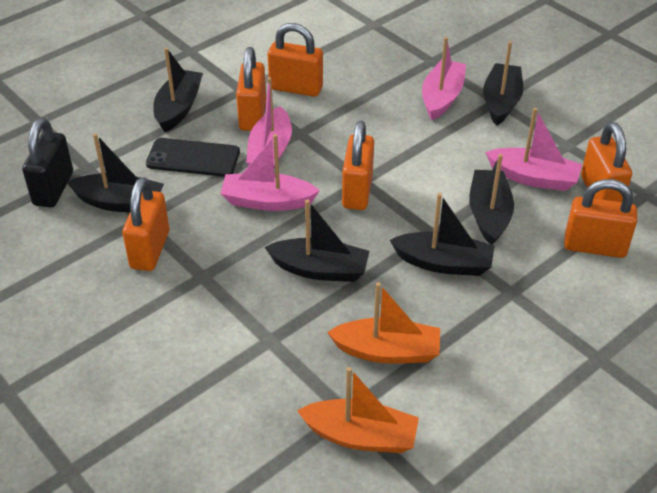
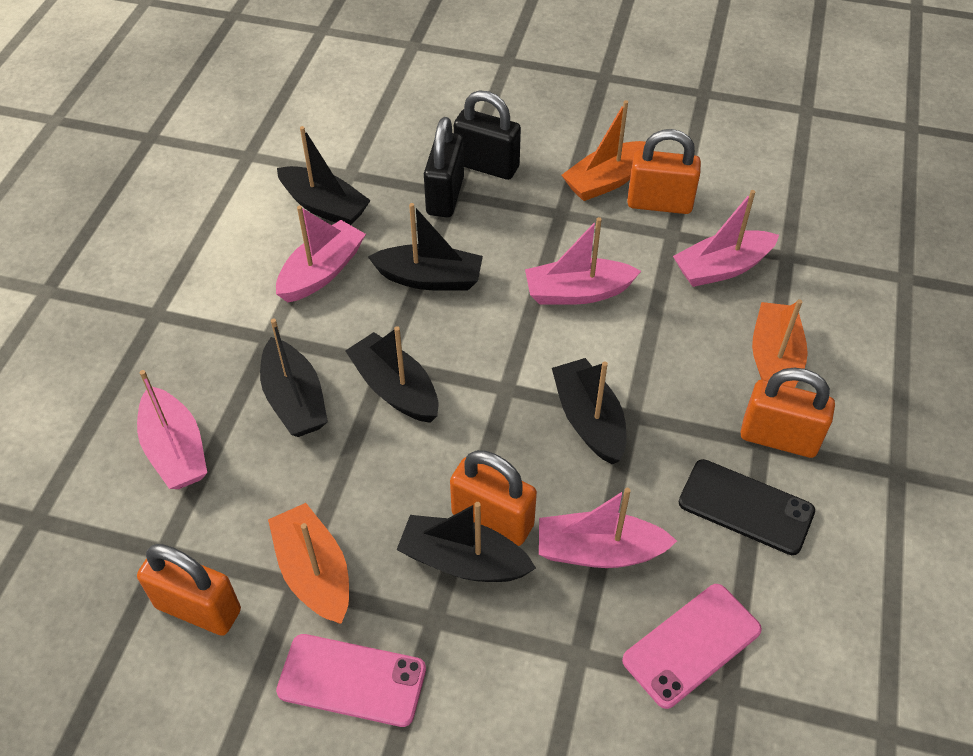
black padlock: 1 -> 2
orange boat: 2 -> 3
orange padlock: 6 -> 4
pink boat: 4 -> 5
pink phone: 0 -> 2

